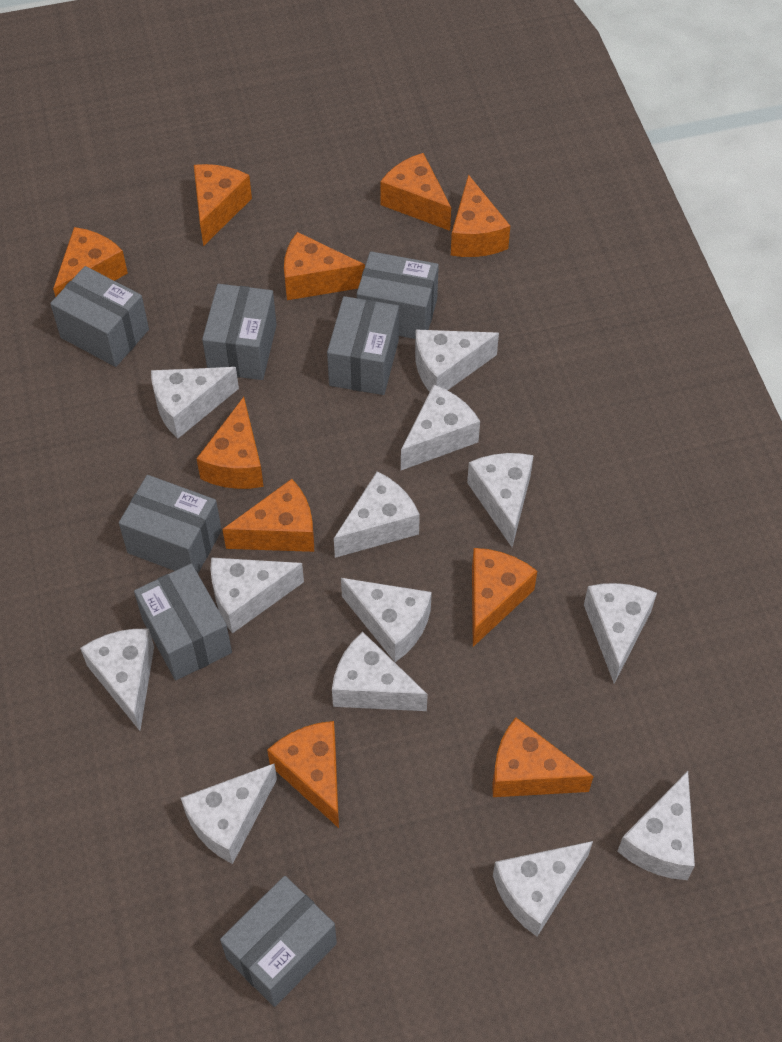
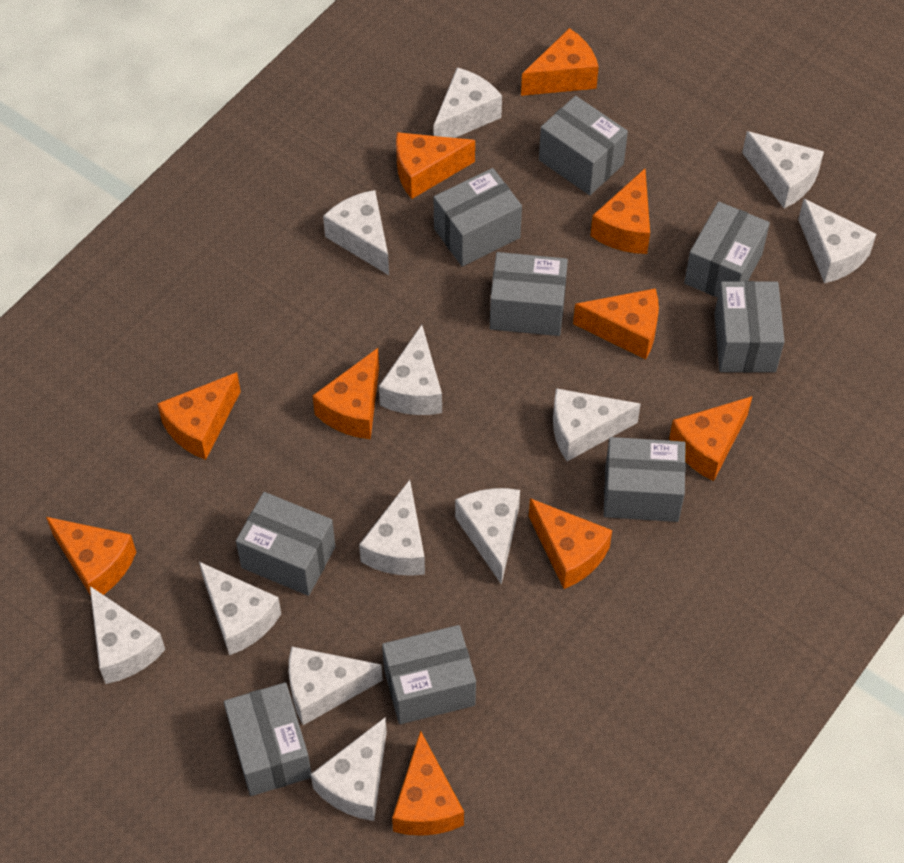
grey box: 7 -> 9
white cheese: 13 -> 12

